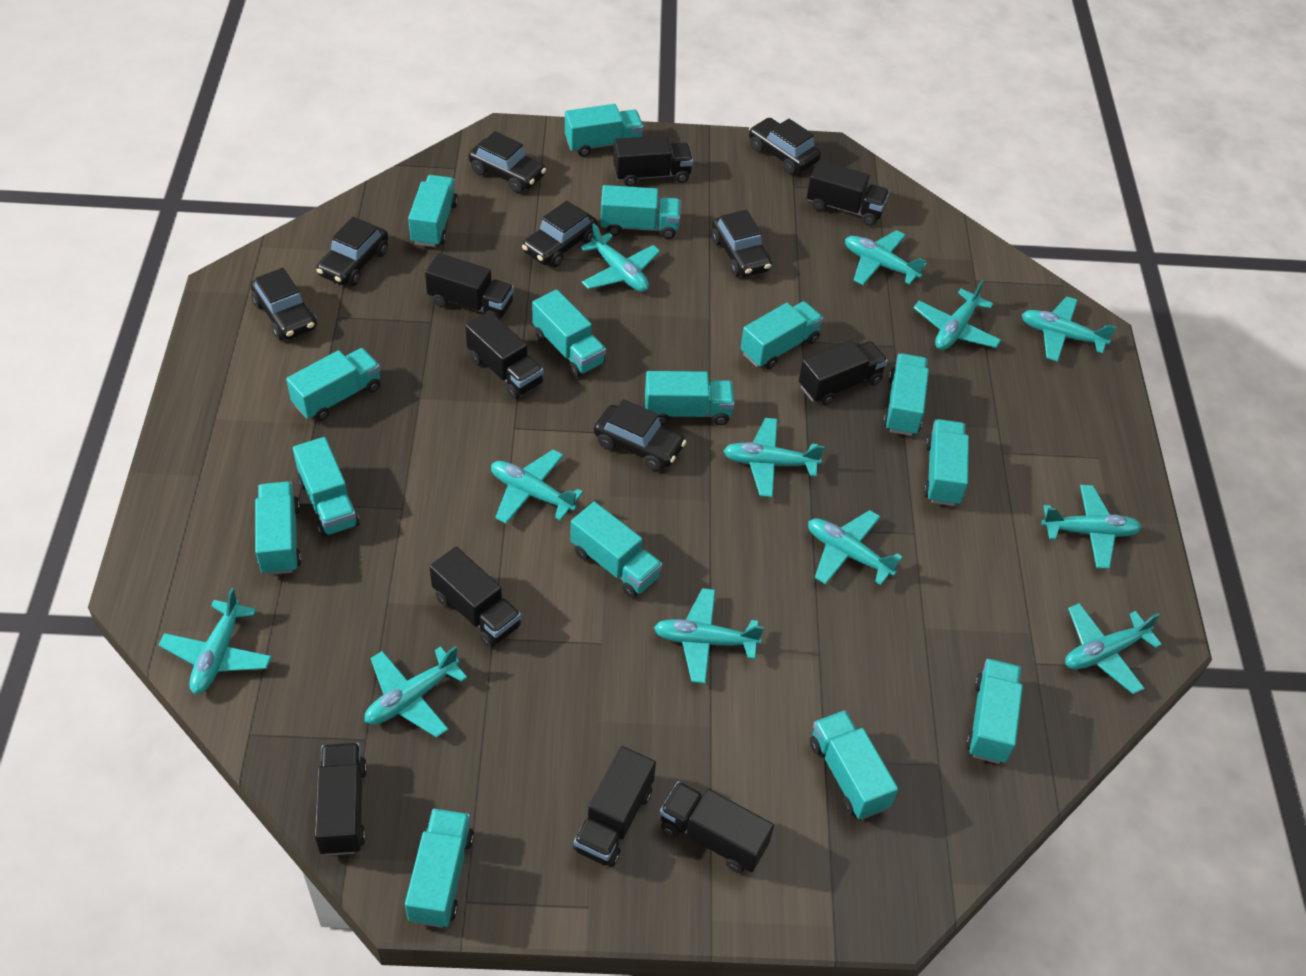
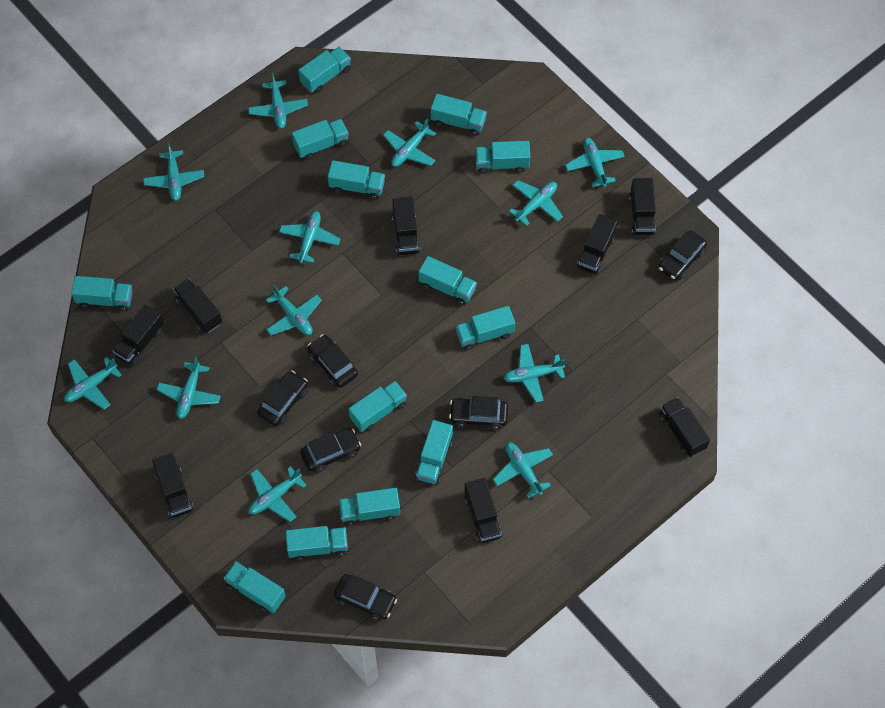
black car: 7 -> 6
black truck: 9 -> 8
turquoise truck: 15 -> 13

